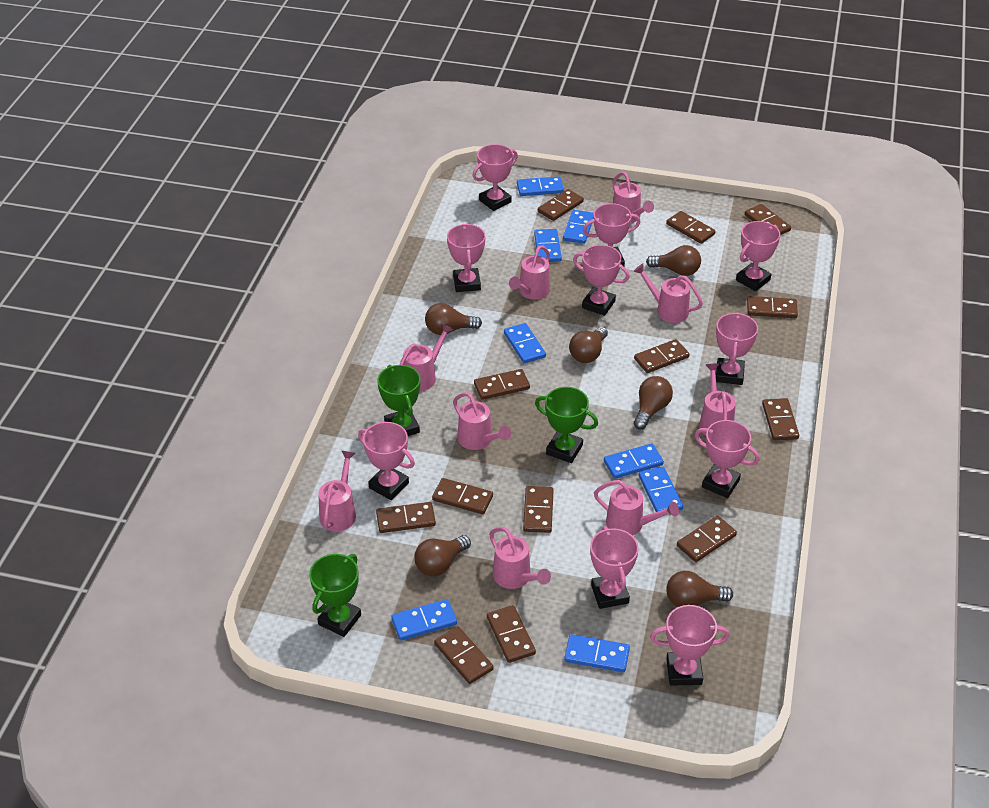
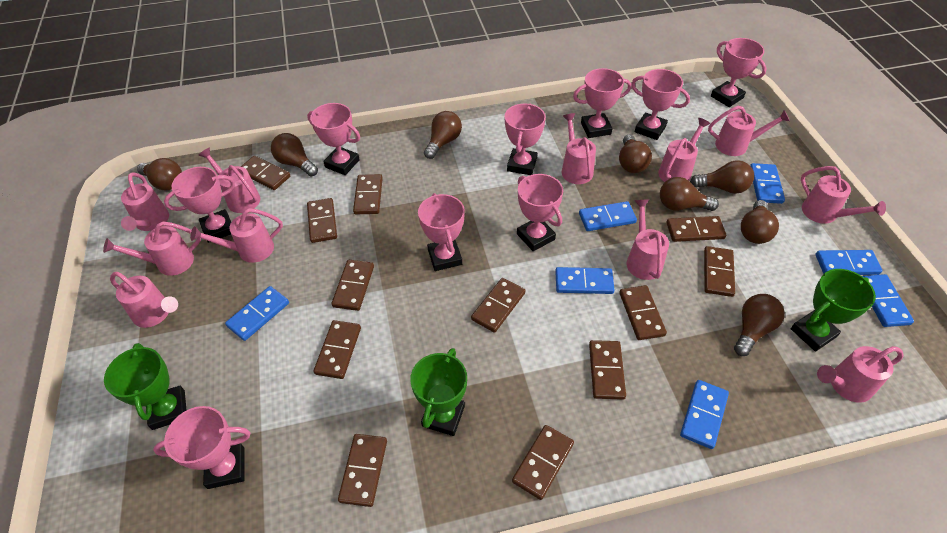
blue domino: 8 -> 7
brown domino: 13 -> 12
brown light bulb: 6 -> 8
pink trophy: 10 -> 9
pink watering can: 9 -> 11

